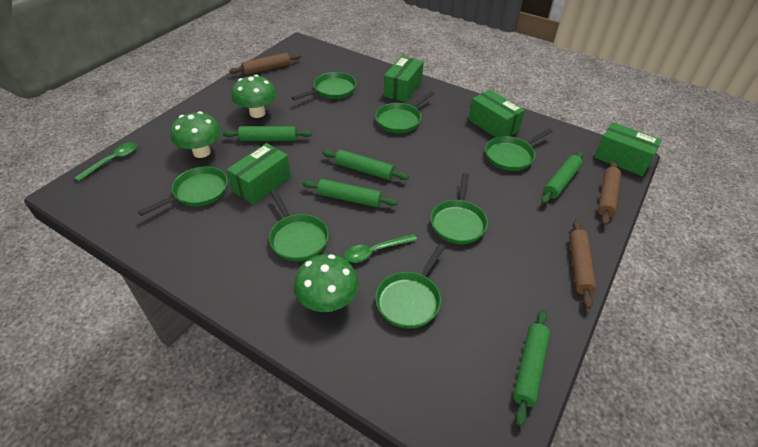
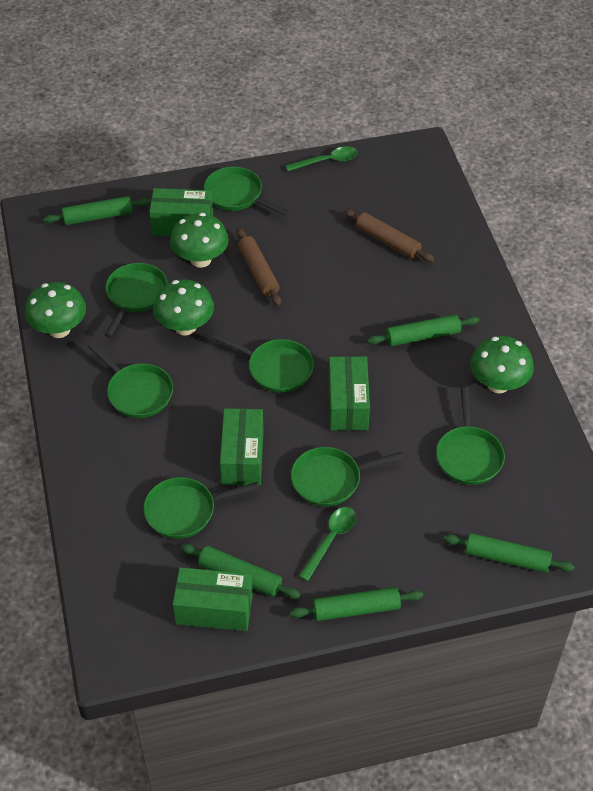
brown rolling pin: 3 -> 2
green mushroom: 3 -> 4

